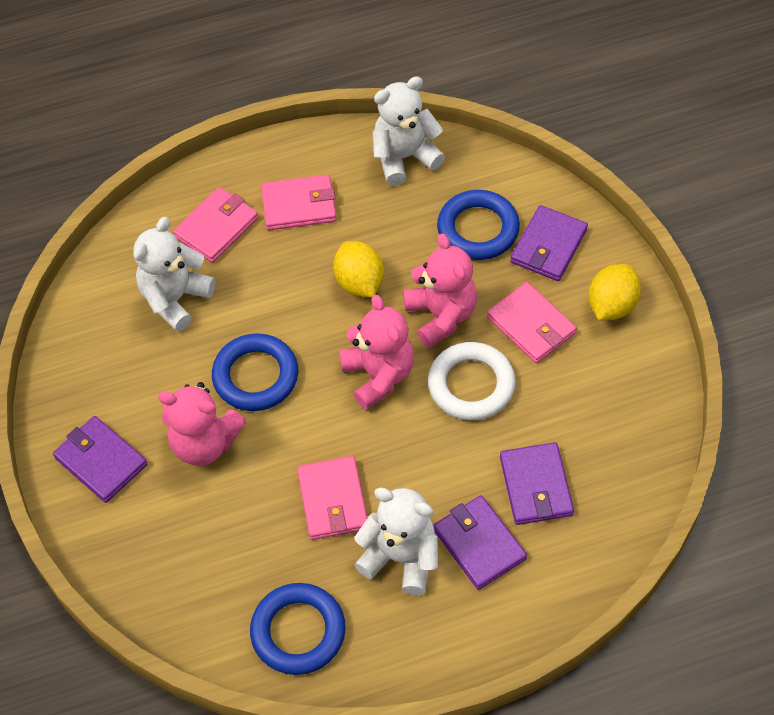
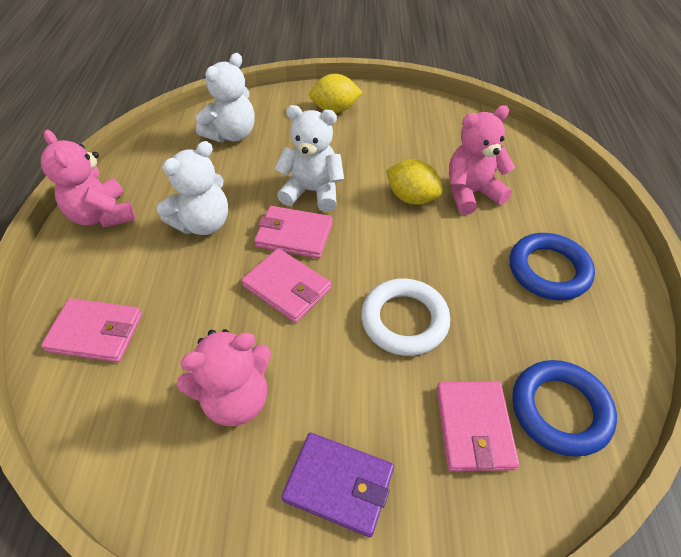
blue ring: 3 -> 2
purple wallet: 4 -> 1

